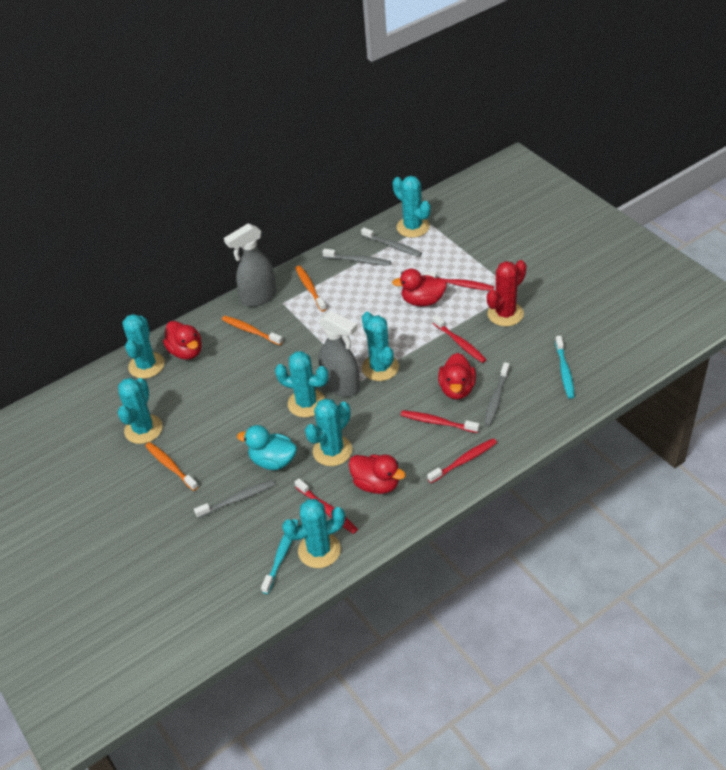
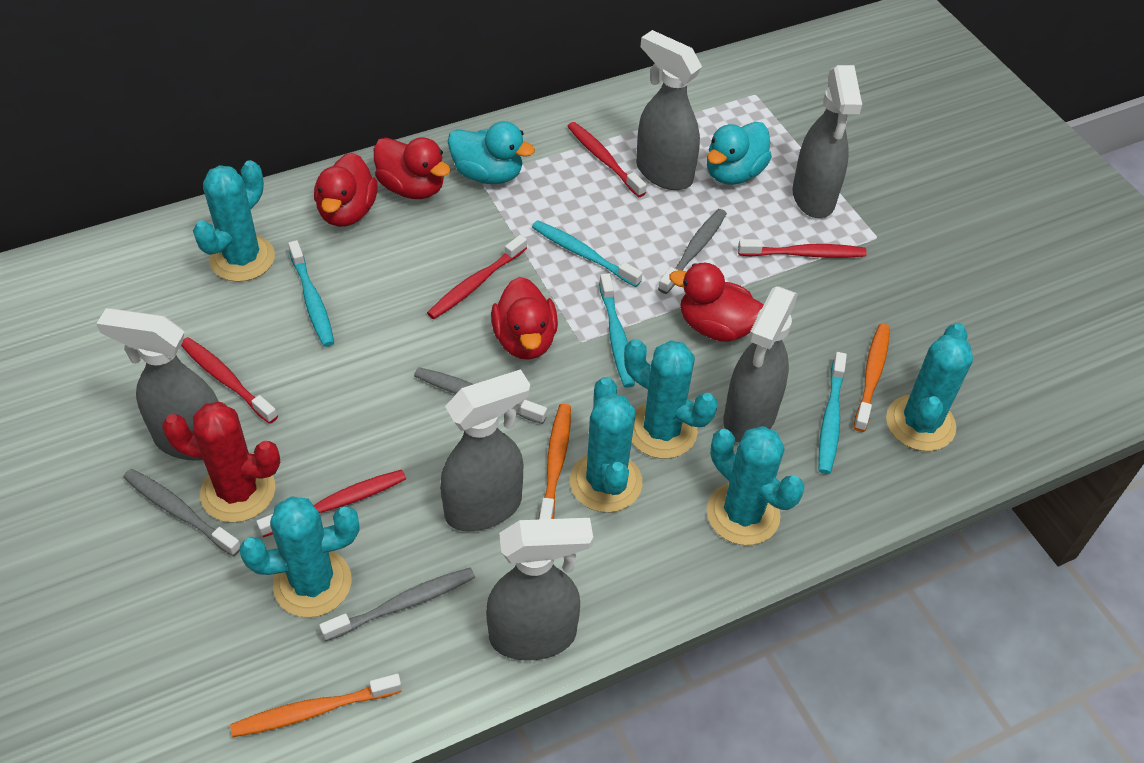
grey spray bottle: 2 -> 6
turquoise cactus: 7 -> 6
turquoise duck: 1 -> 2
turquoise toothbrush: 2 -> 4

